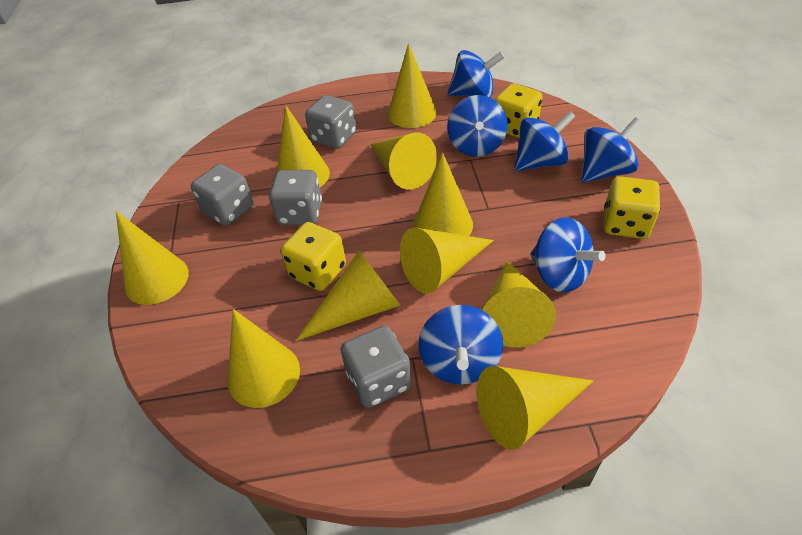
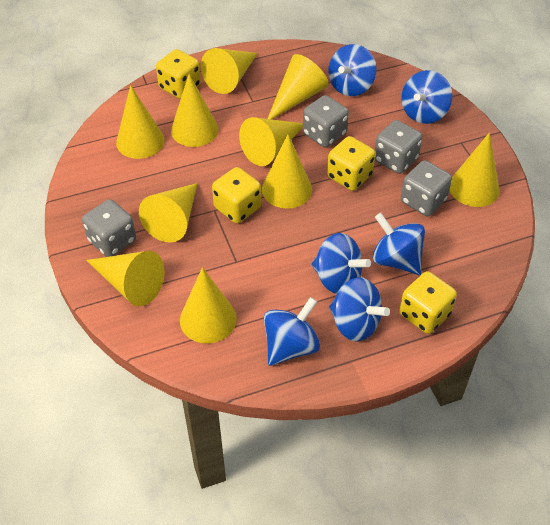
yellow dice: 3 -> 4

